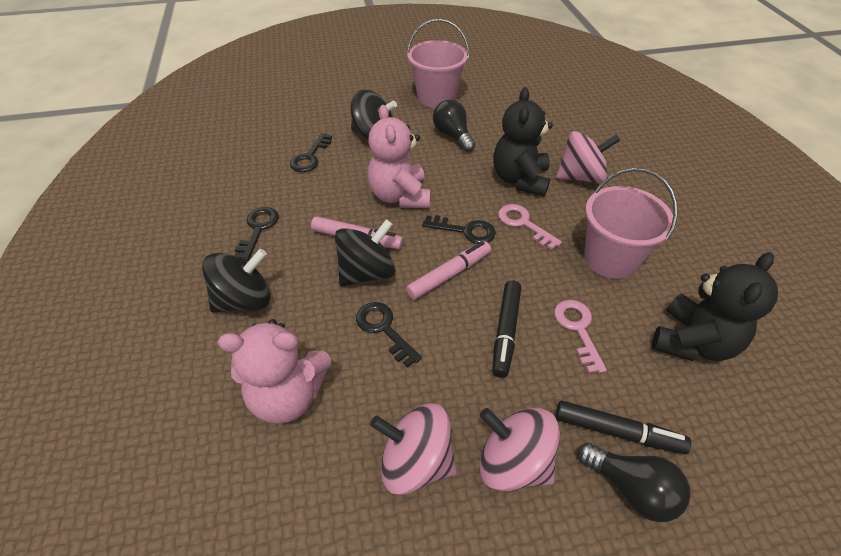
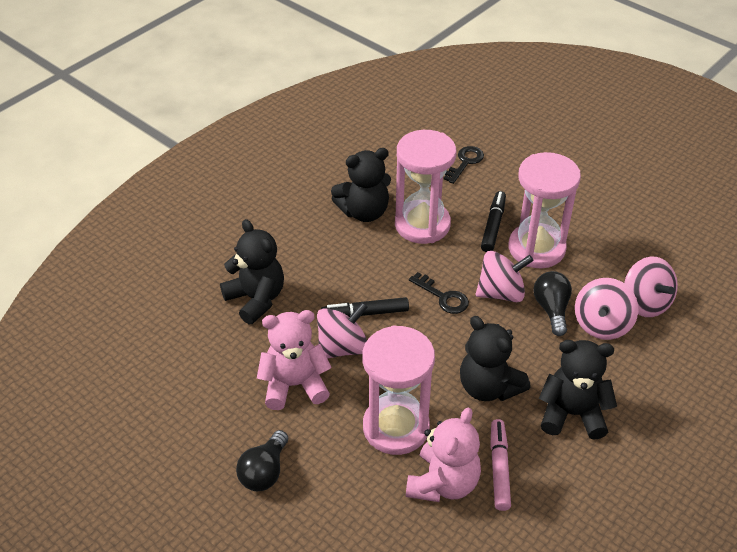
black key: 4 -> 2
black spinning top: 3 -> 0
black teddy bear: 2 -> 4
pink bucket: 2 -> 0
pink hourglass: 0 -> 3
pink key: 2 -> 0
pink marker: 2 -> 1
pink spinning top: 3 -> 4

